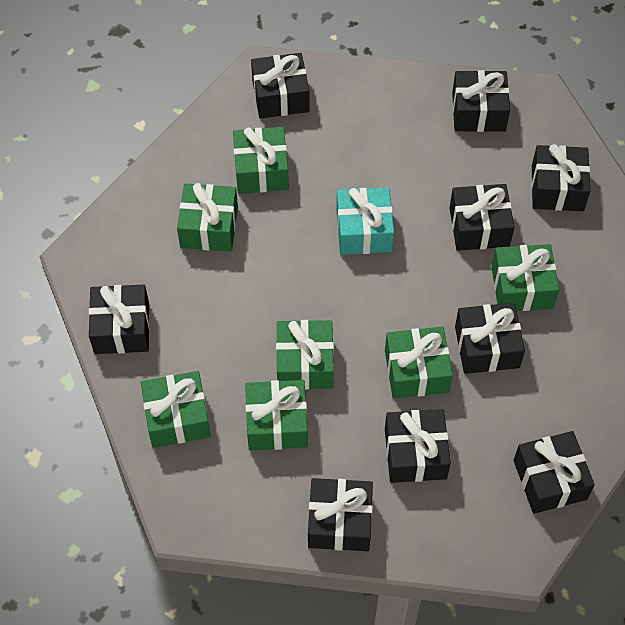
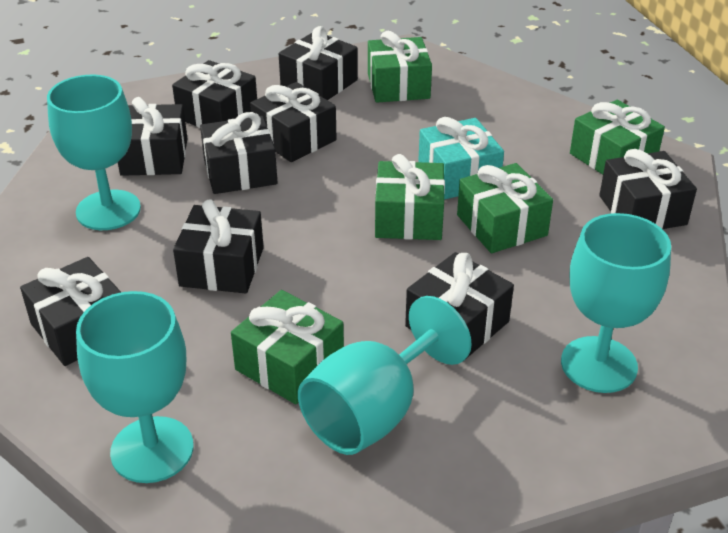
green gift: 7 -> 5
turquoise goblet: 0 -> 4

